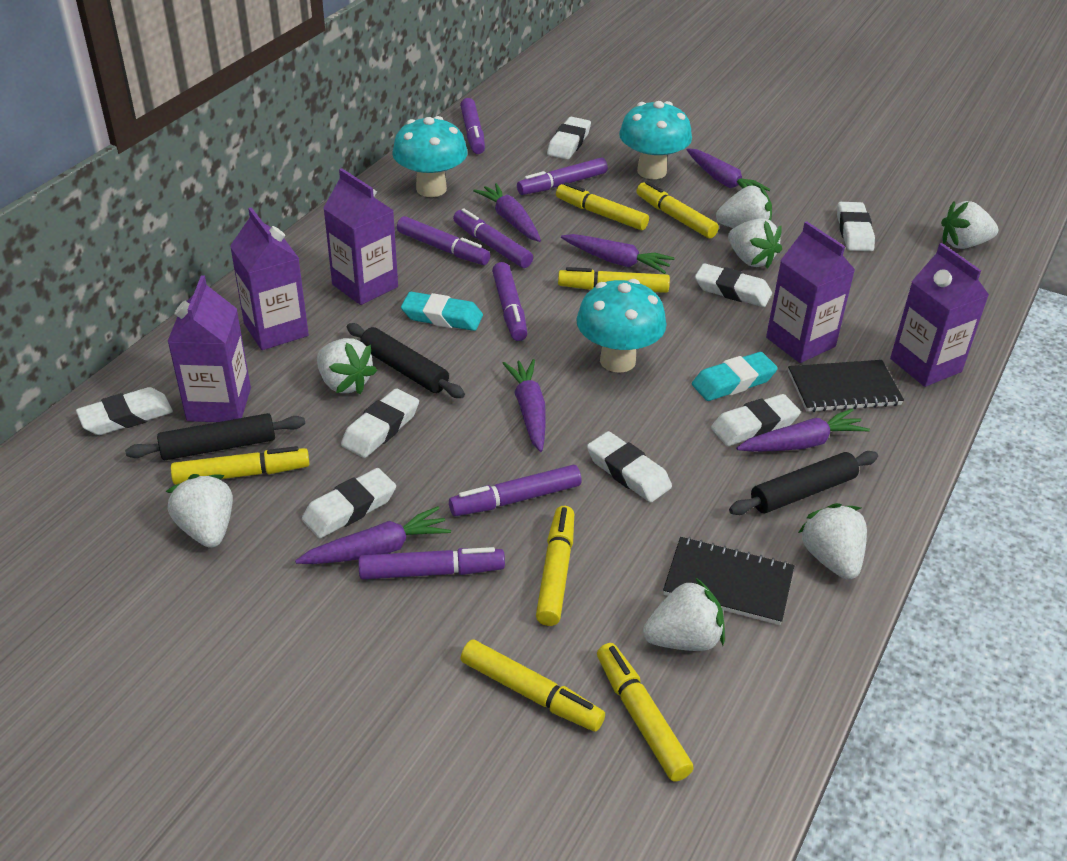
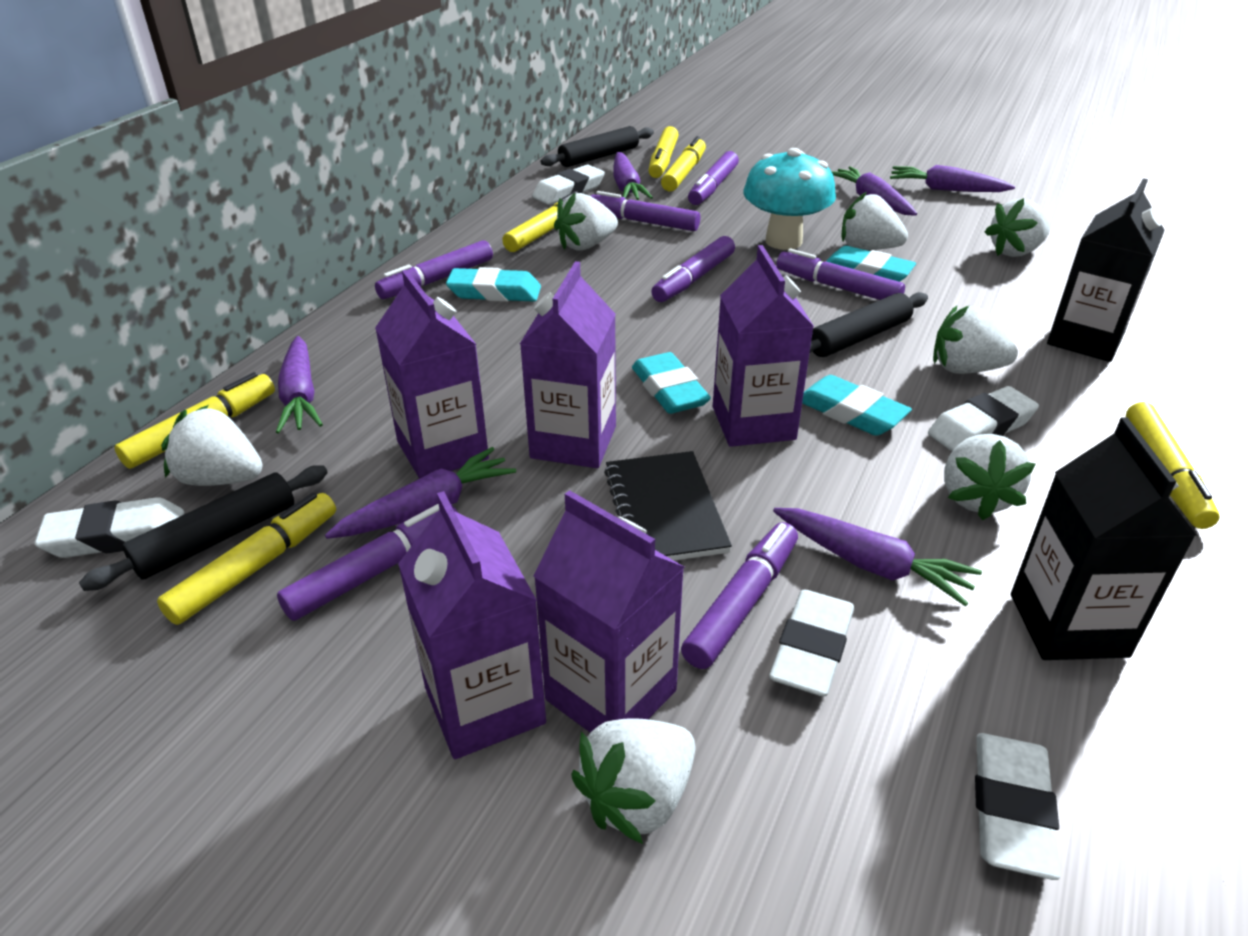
black carton: 0 -> 2
black notebook: 2 -> 1
turquoise eraser: 2 -> 4
turquoise mushroom: 3 -> 1
white eraser: 8 -> 5
yellow marker: 7 -> 6

